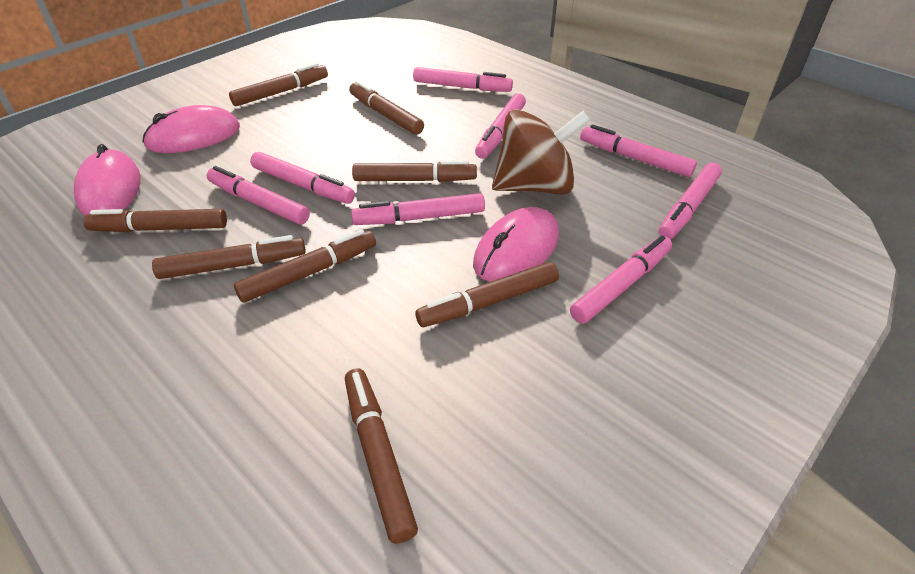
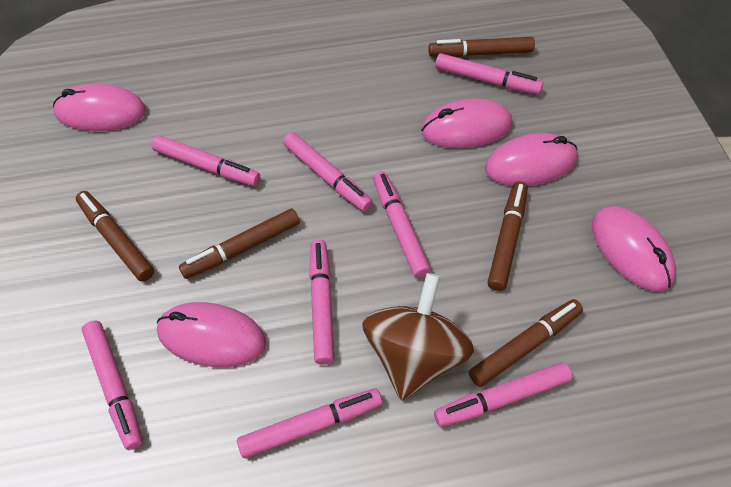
brown marker: 8 -> 5
pink mouse: 3 -> 5

